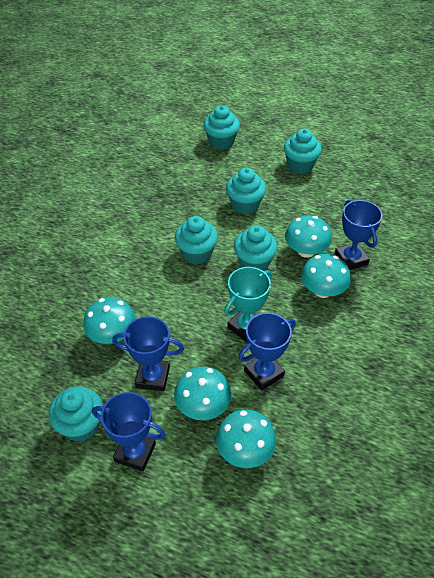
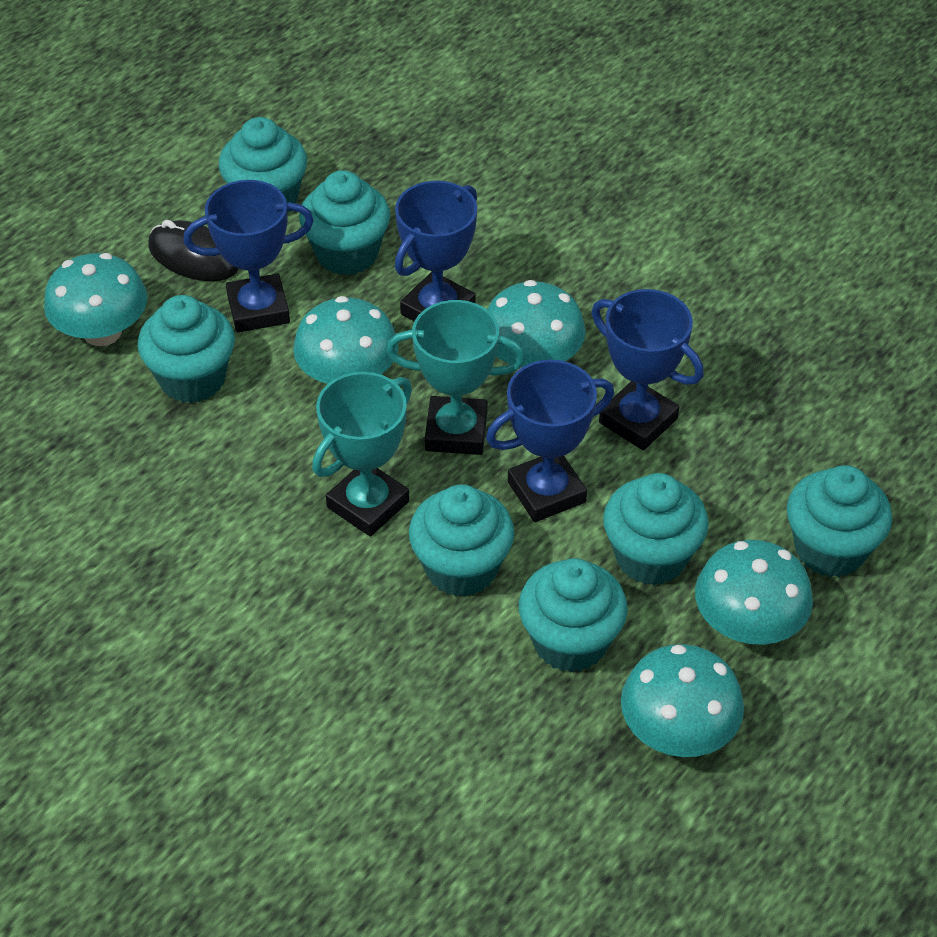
black mouse: 0 -> 1
turquoise cupcake: 6 -> 7
turquoise trophy: 1 -> 2

